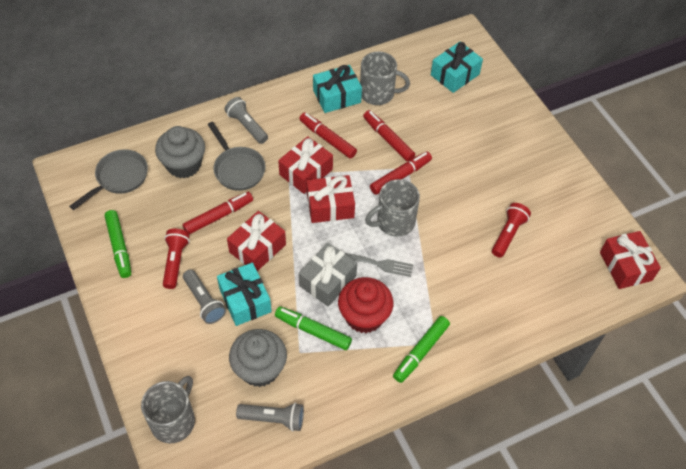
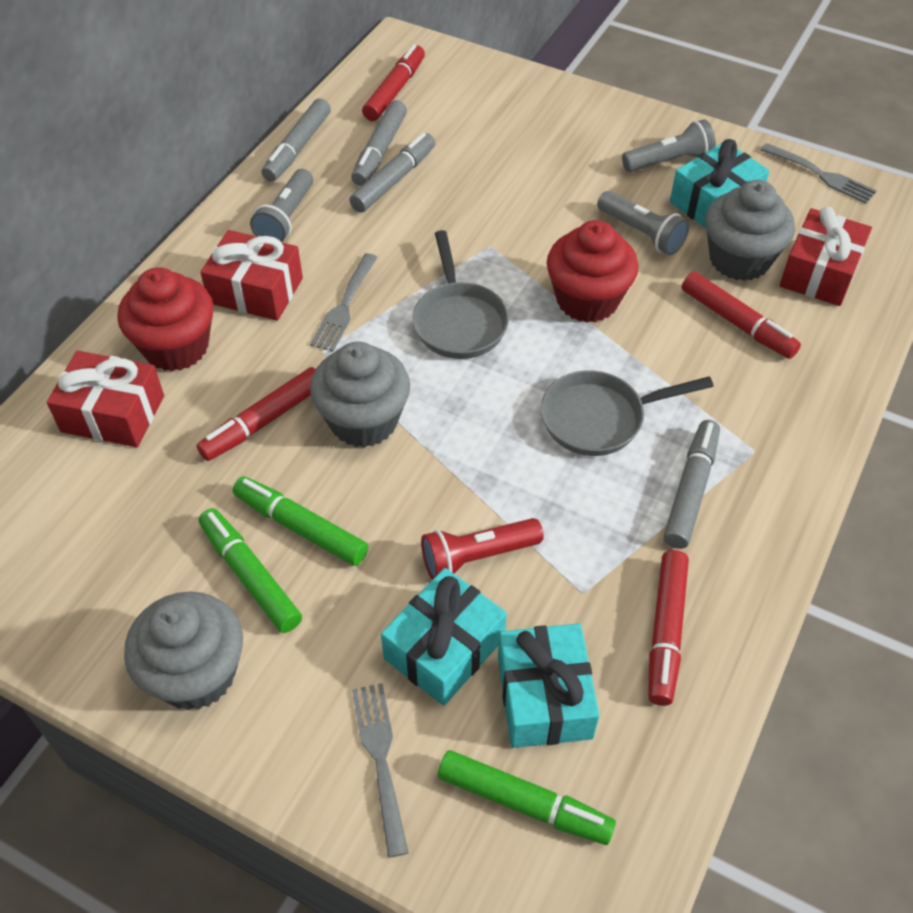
grey cupcake: 2 -> 3
grey fork: 1 -> 3
grey gift: 1 -> 0
grey marker: 0 -> 4
grey mug: 3 -> 0
red cupcake: 1 -> 2
red flashlight: 2 -> 1
red gift: 4 -> 3

